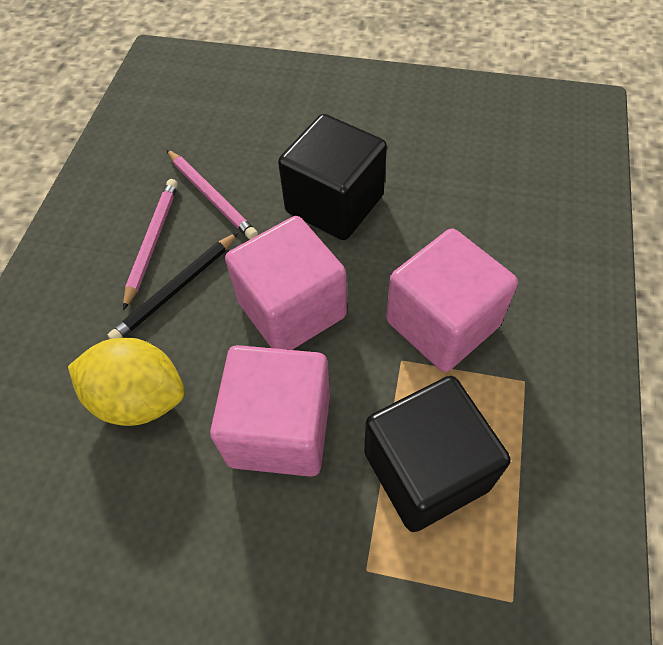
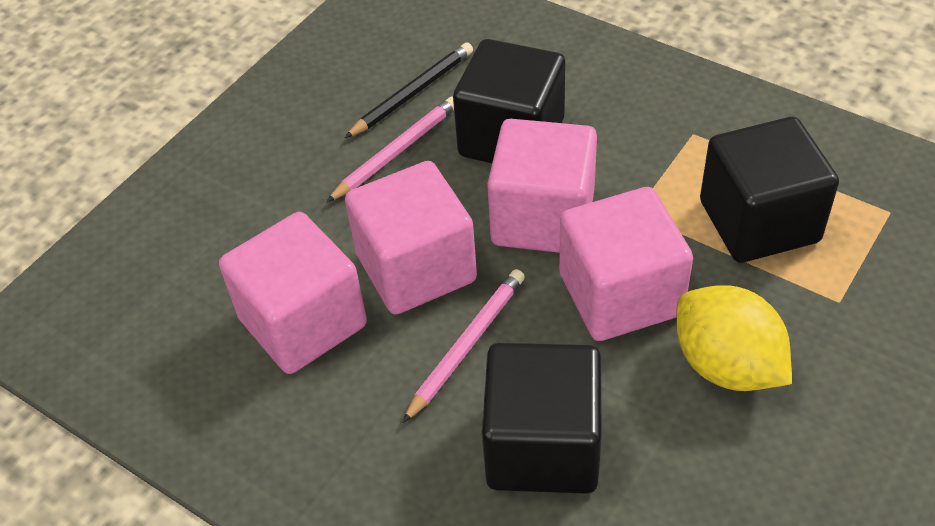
black cube: 2 -> 3
pink cube: 3 -> 4

